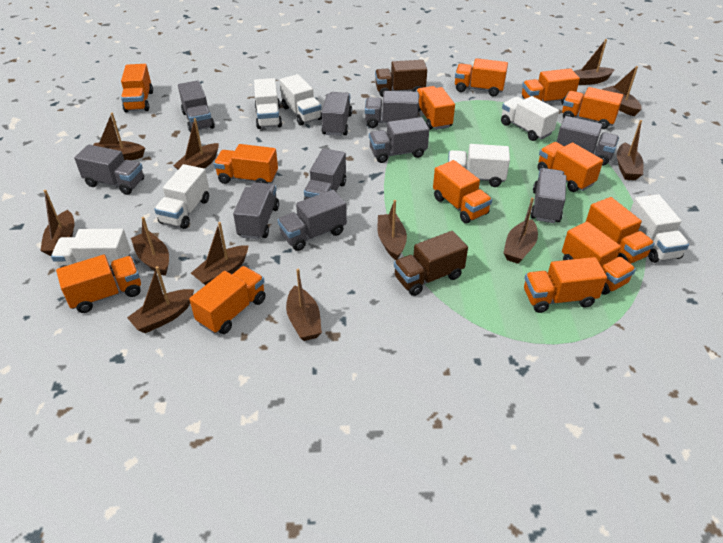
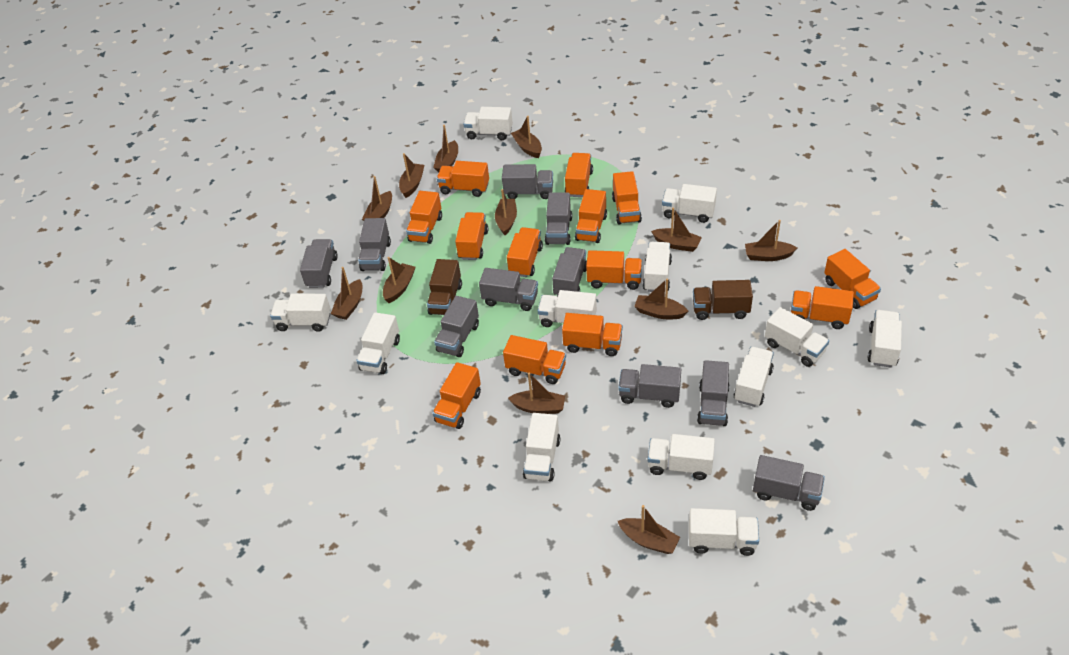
white truck: 7 -> 12

